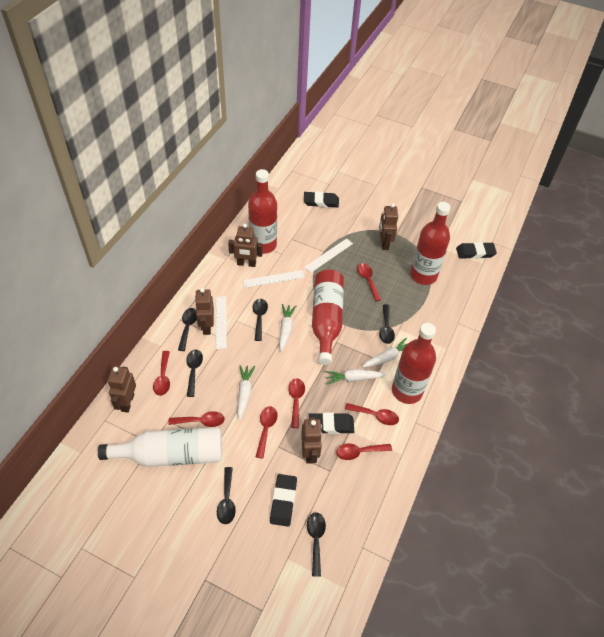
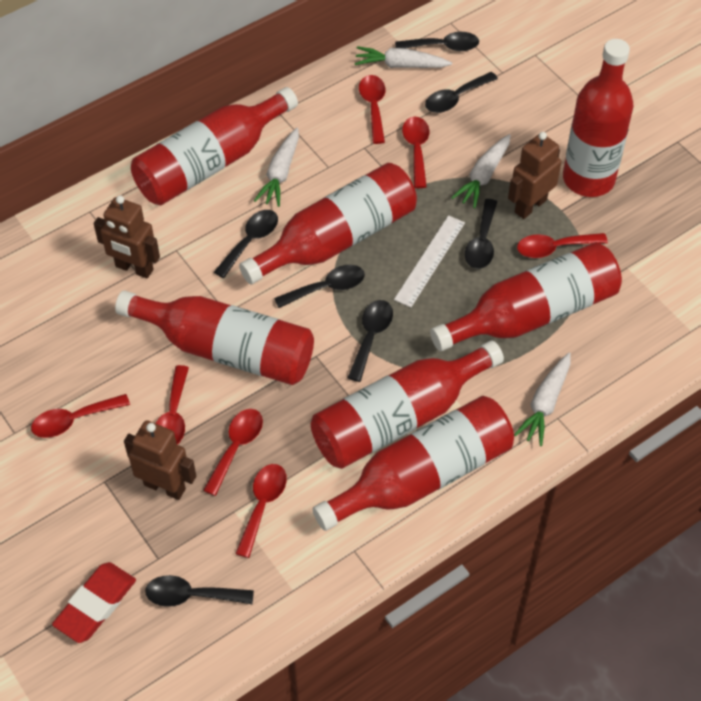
black eraser: 4 -> 0
black spoon: 6 -> 7
brown robot: 5 -> 3
red bottle: 4 -> 7
red eraser: 0 -> 1
white bottle: 1 -> 0
white ruler: 3 -> 1

